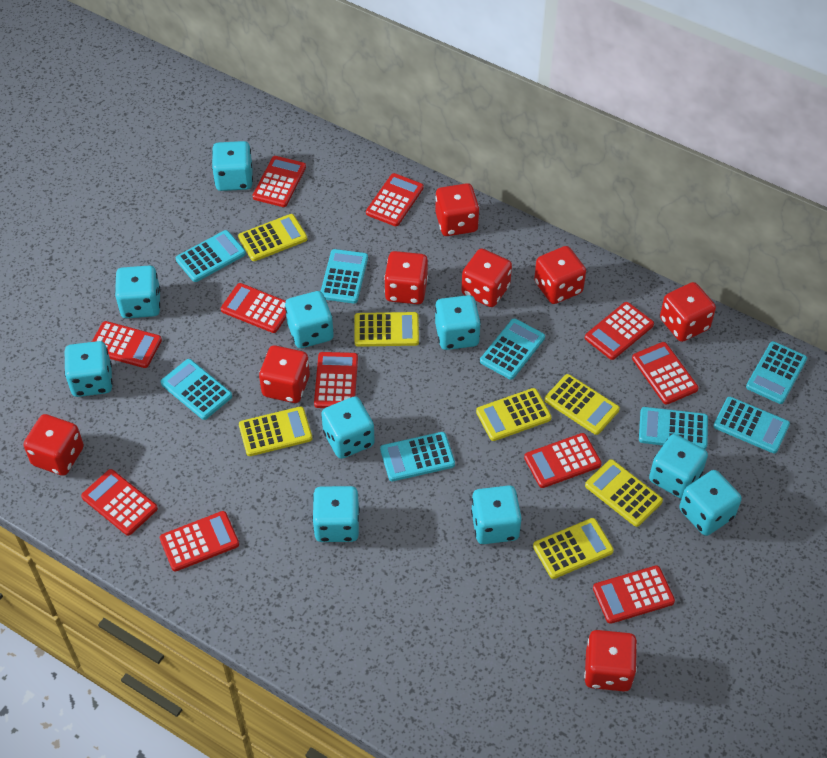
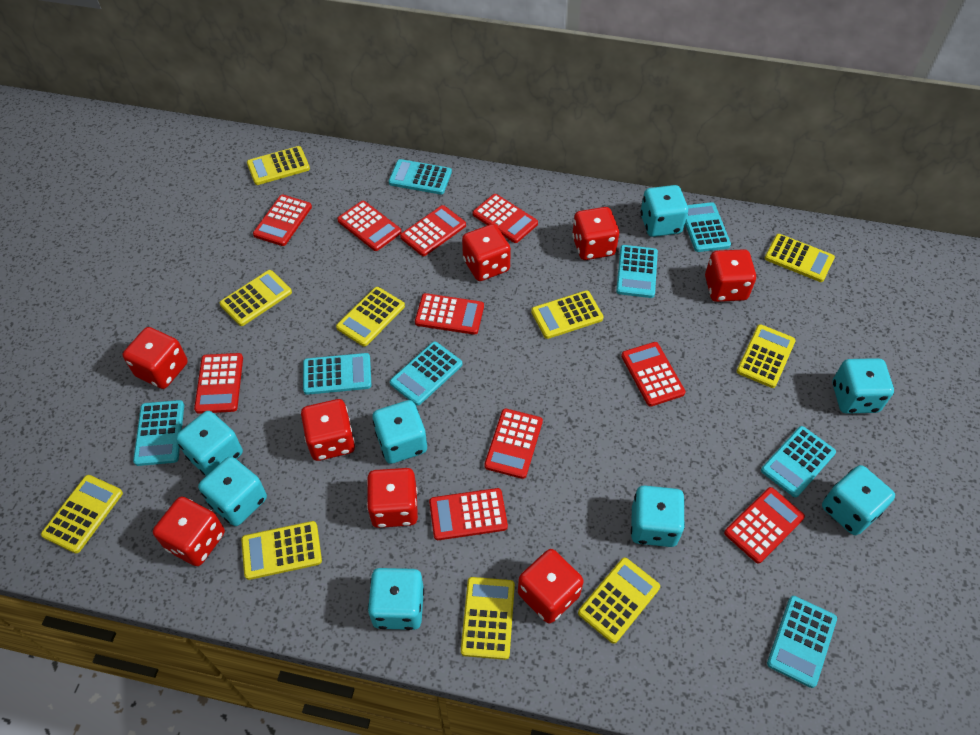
red calculator: 11 -> 10
turquoise dice: 10 -> 8
yellow calculator: 7 -> 10

